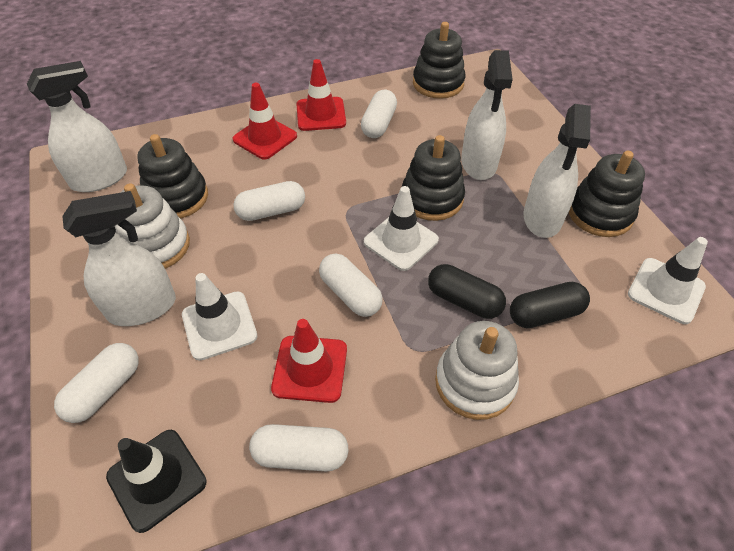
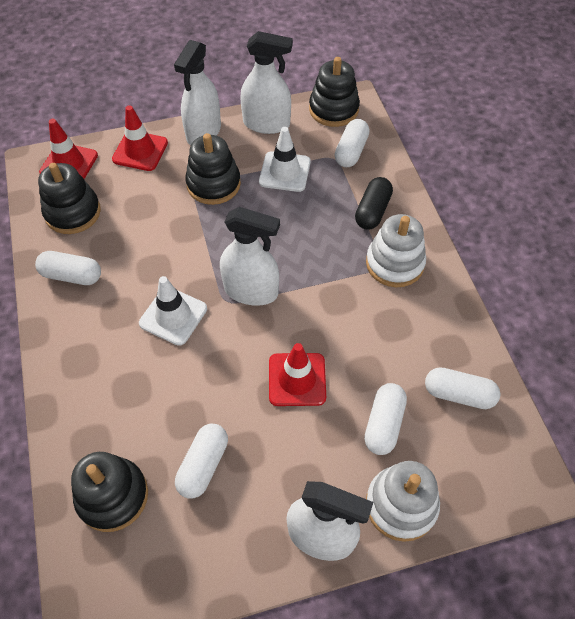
black capsule: 2 -> 1
black traffic cone: 1 -> 0
white traffic cone: 3 -> 2

